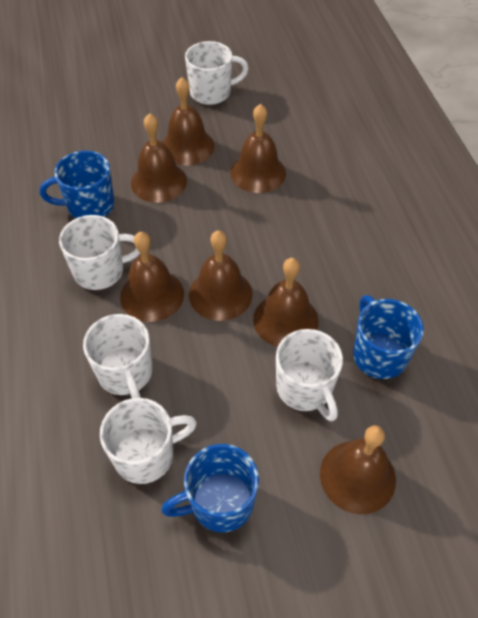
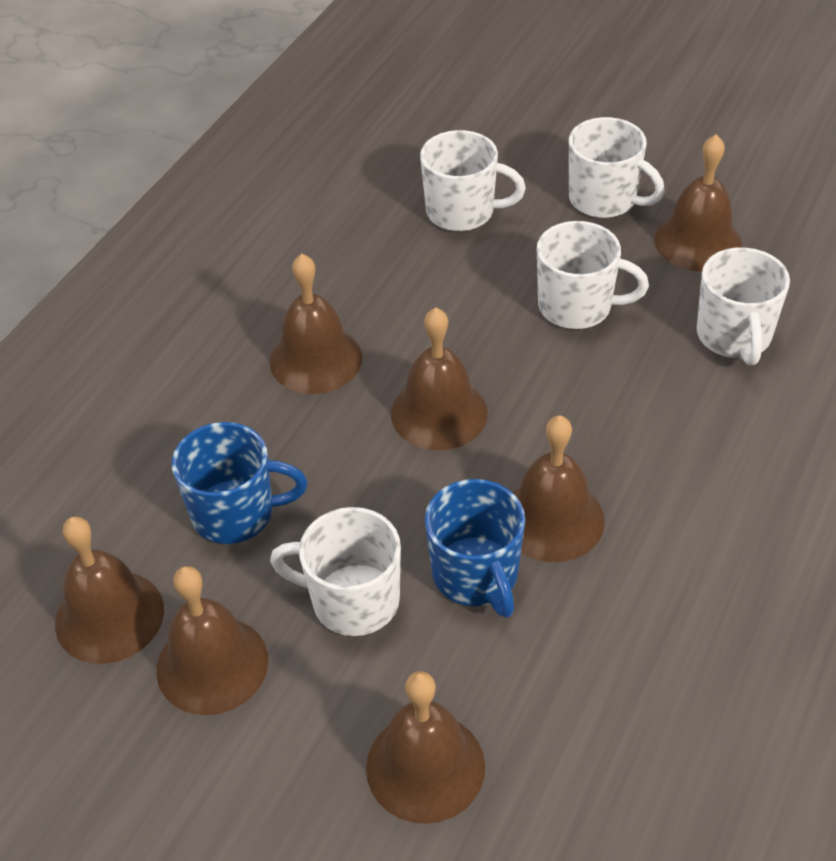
blue mug: 3 -> 2

